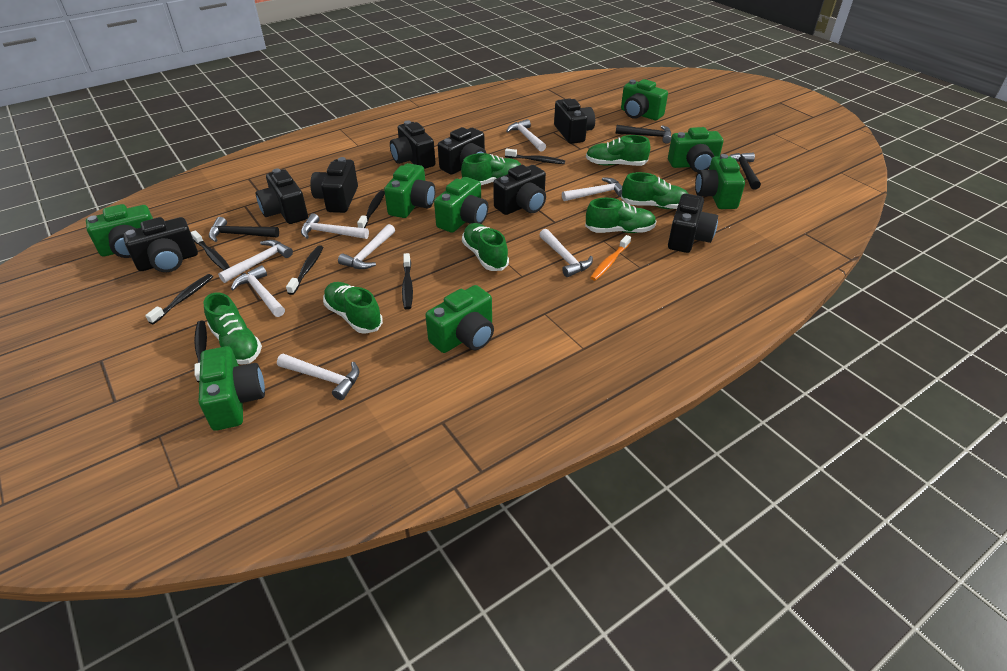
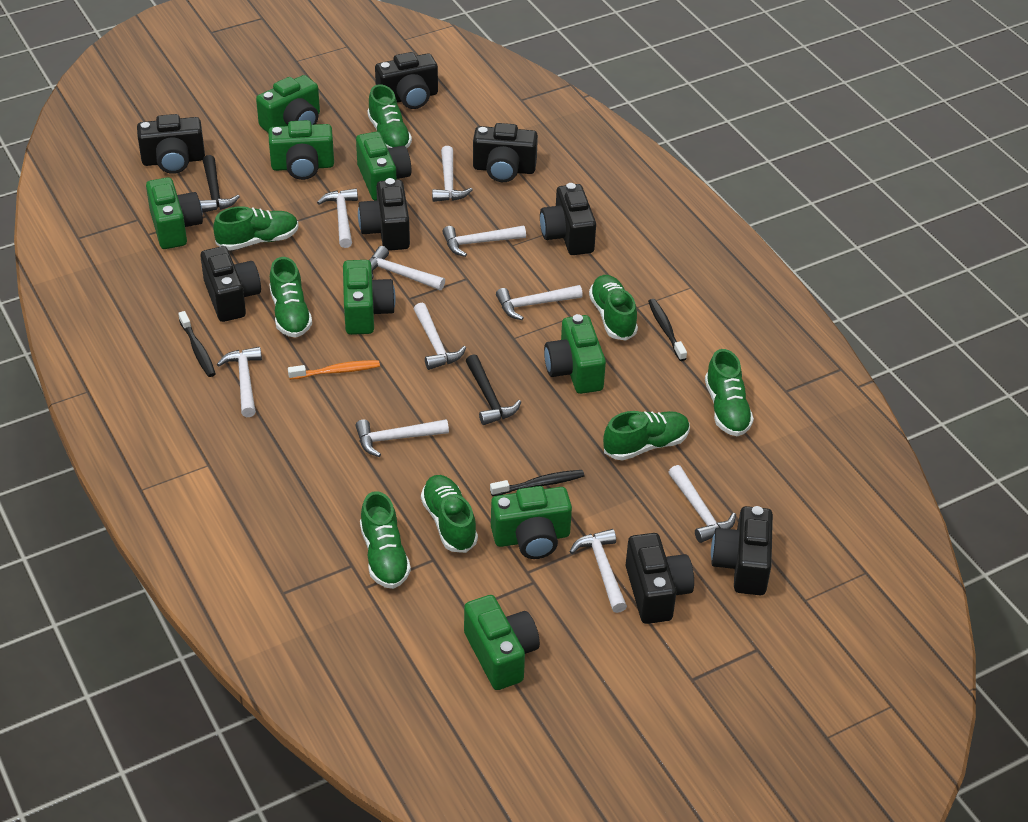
black hammer: 3 -> 2
black toothbrush: 7 -> 3
green shoe: 7 -> 8
white hammer: 8 -> 10

